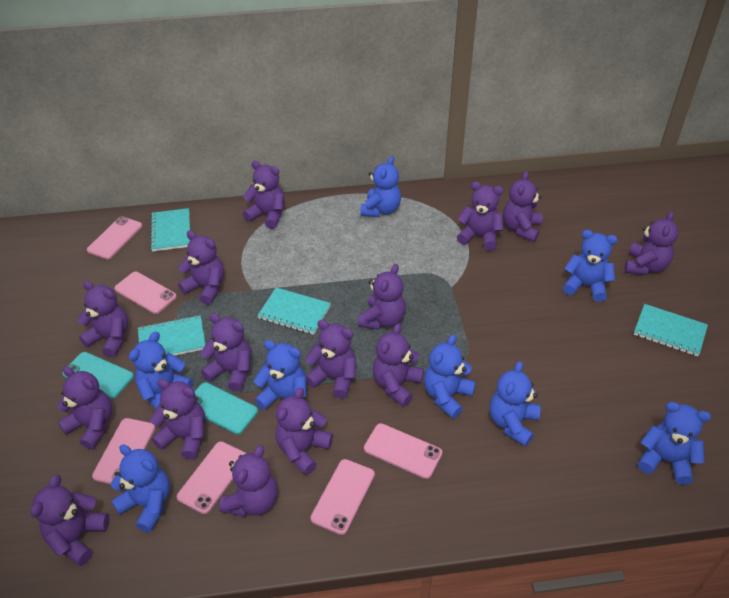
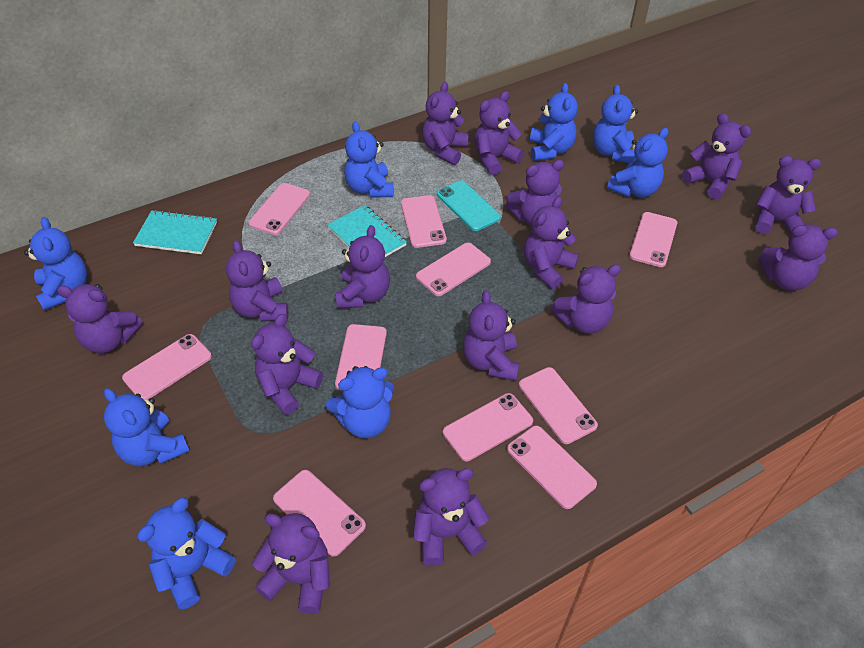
pink phone: 6 -> 10
turquoise notebook: 4 -> 2
turquoise phone: 2 -> 1

